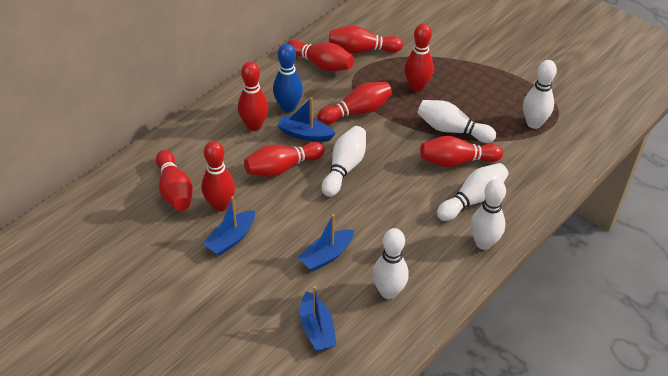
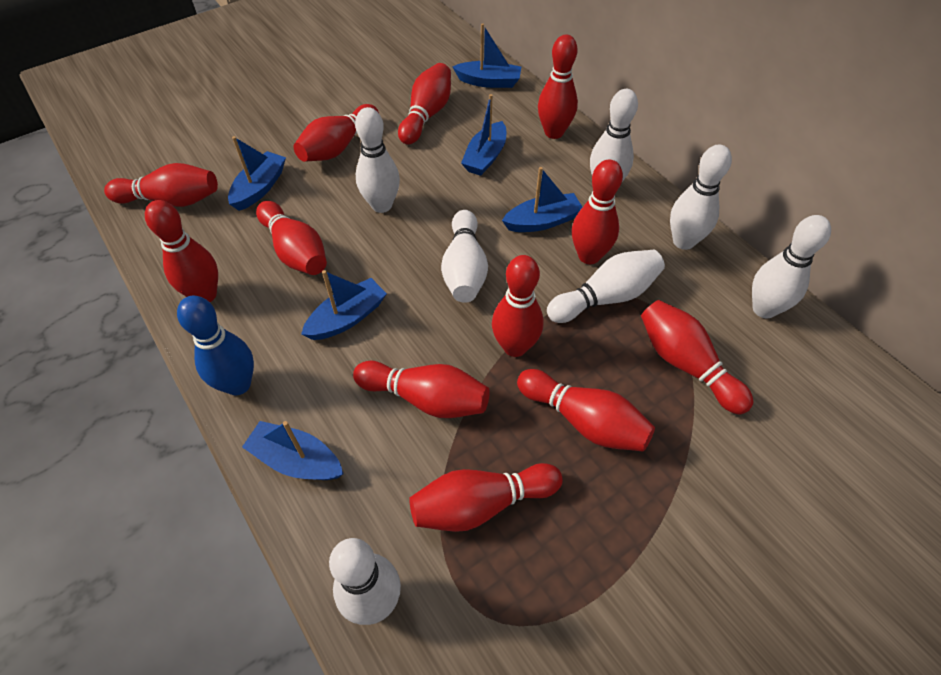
blue boat: 4 -> 6
red bowling pin: 9 -> 12
white bowling pin: 6 -> 7

